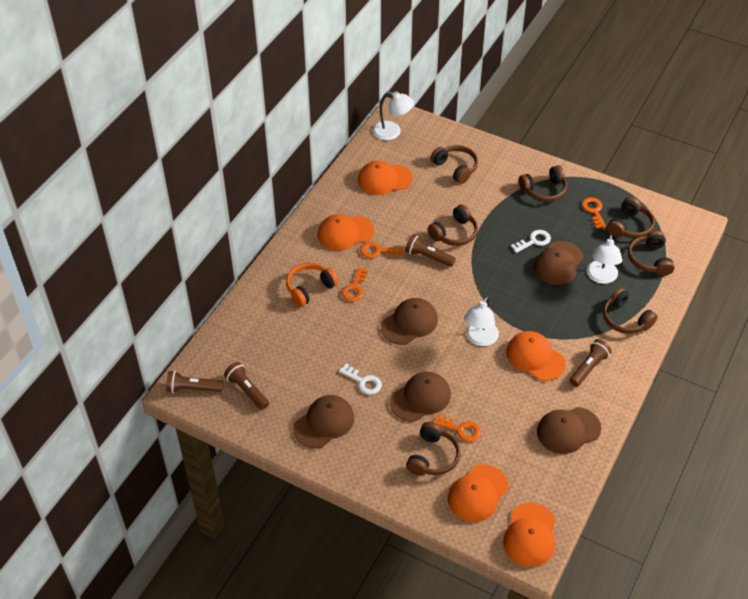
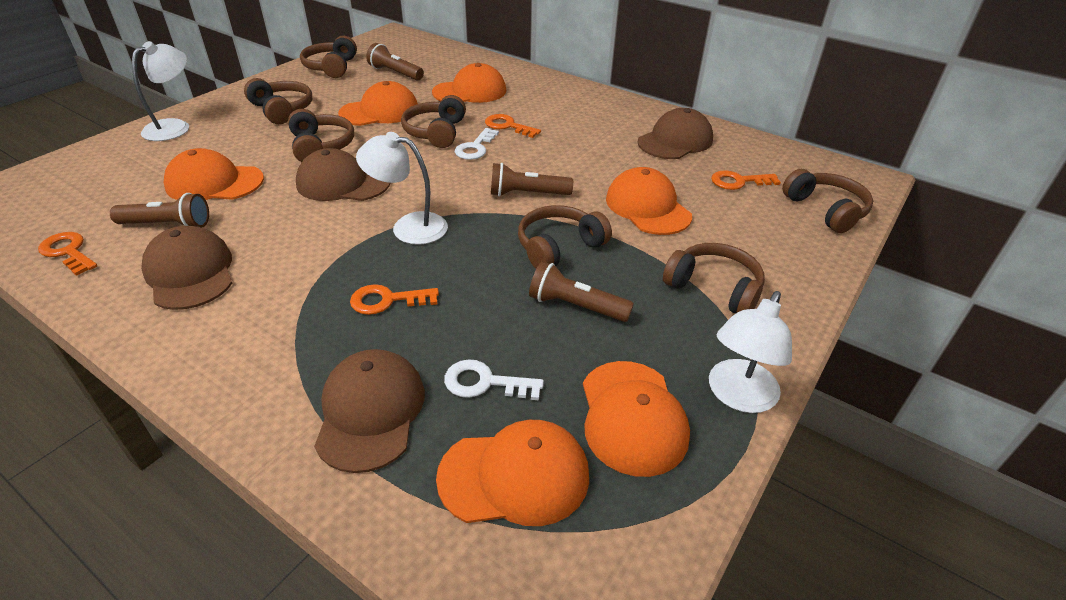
brown cap: 5 -> 4
orange cap: 5 -> 6
orange headphones: 1 -> 0

